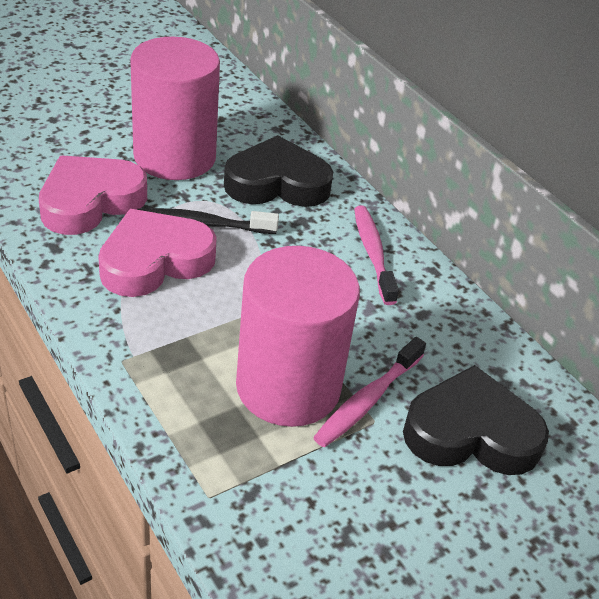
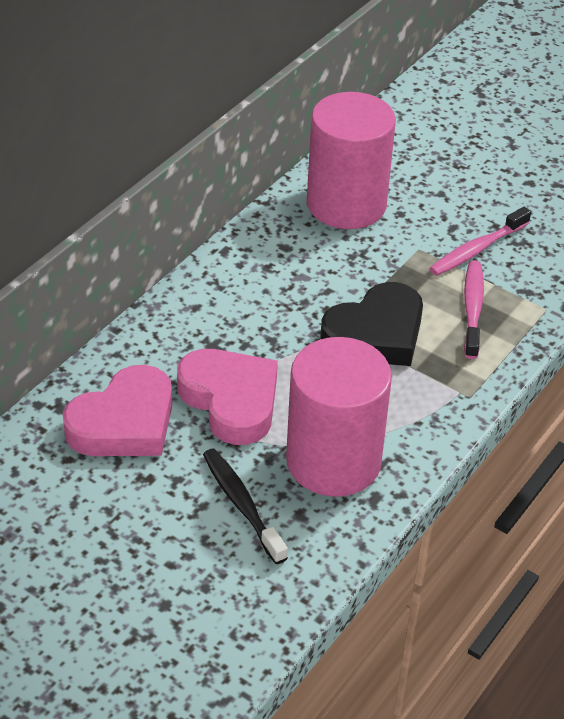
black heart: 2 -> 1

